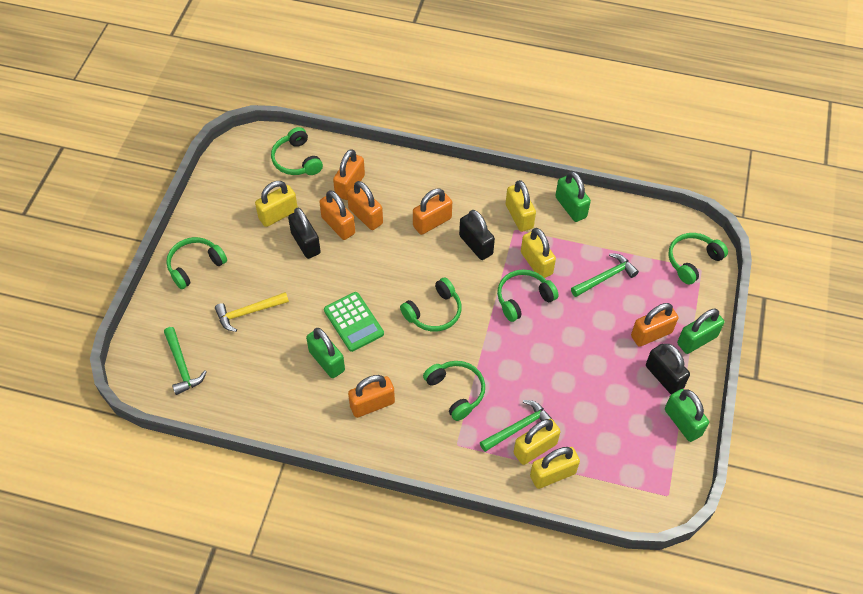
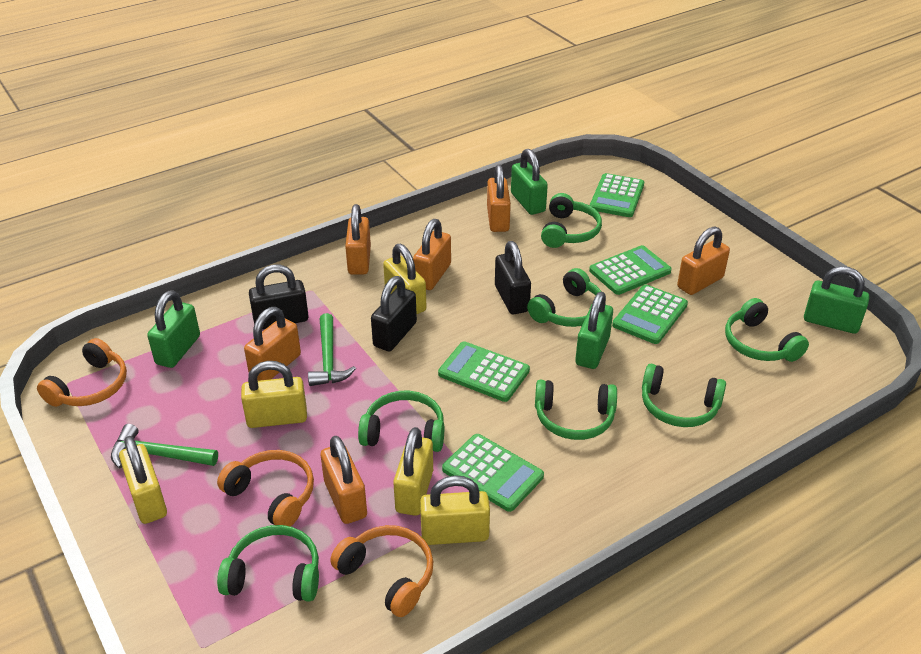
green calculator: 1 -> 5
green hammer: 3 -> 2
green headphones: 6 -> 7
orange headphones: 0 -> 3
yellow hammer: 1 -> 0

